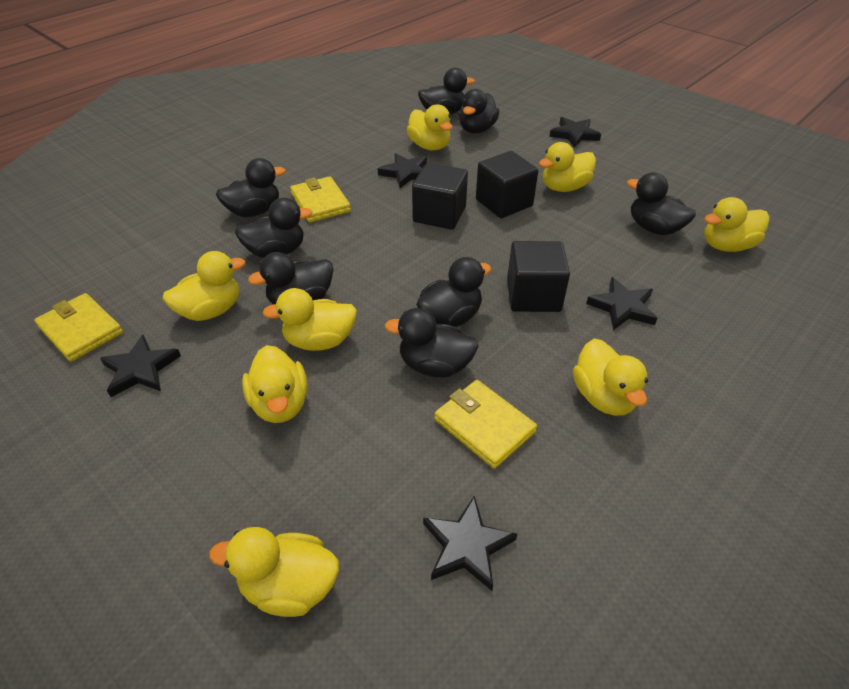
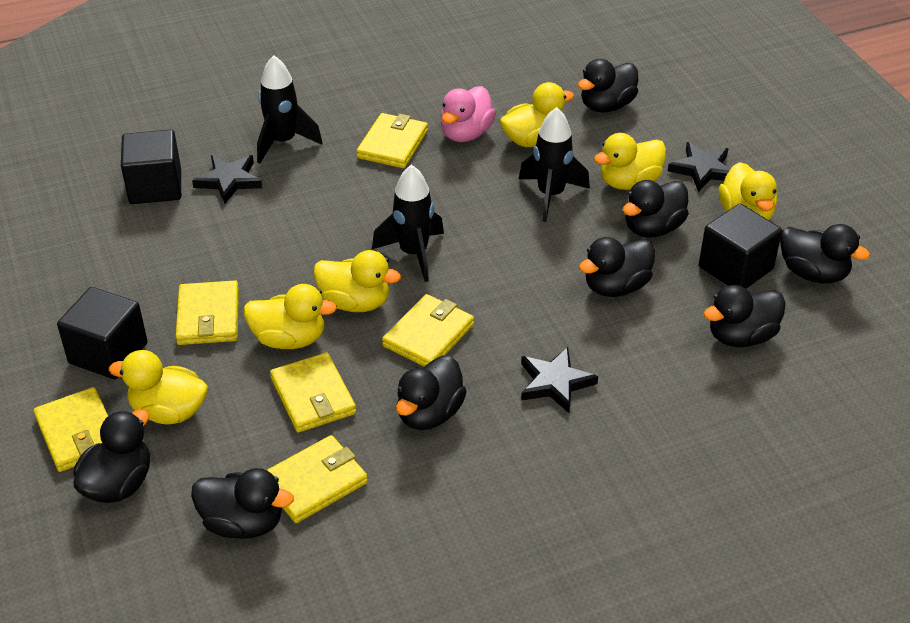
black rocket: 0 -> 3
black star: 5 -> 3
pink duck: 0 -> 1
yellow duck: 8 -> 6
yellow wallet: 3 -> 6

